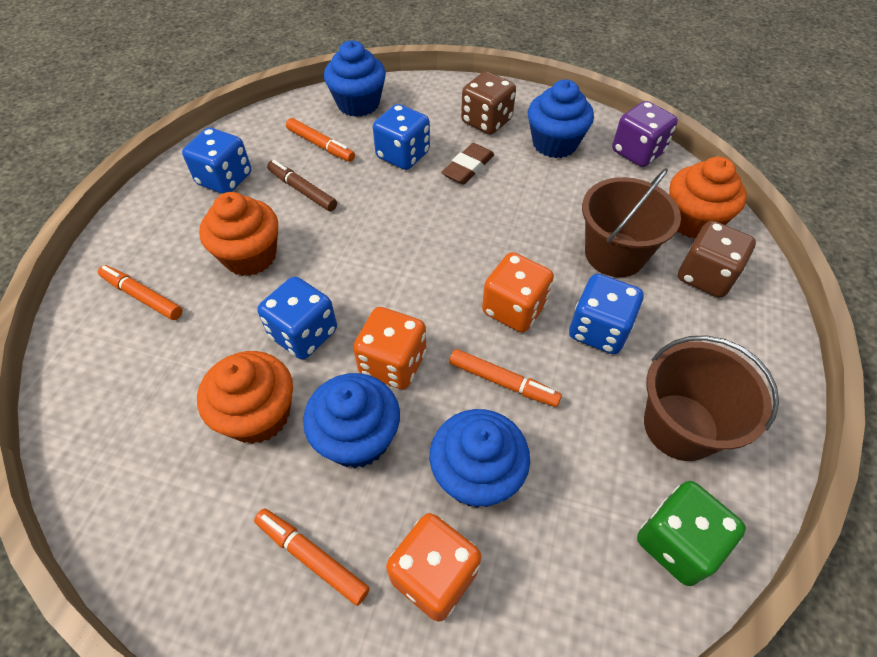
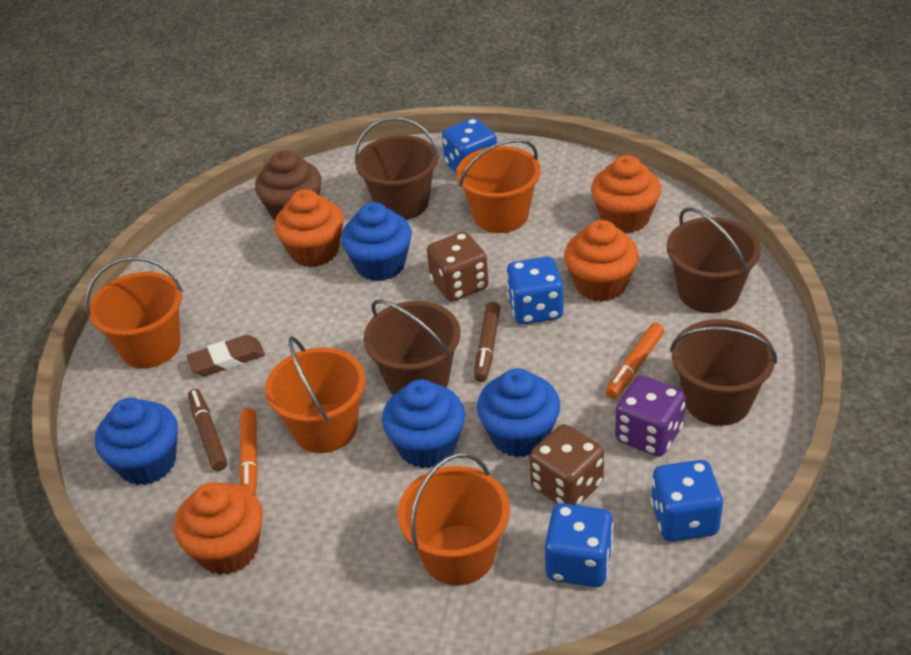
brown bucket: 2 -> 4
brown cupcake: 0 -> 1
brown marker: 1 -> 2
green dice: 1 -> 0
orange bucket: 0 -> 4
orange cupcake: 3 -> 4
orange dice: 3 -> 0
orange marker: 4 -> 2

